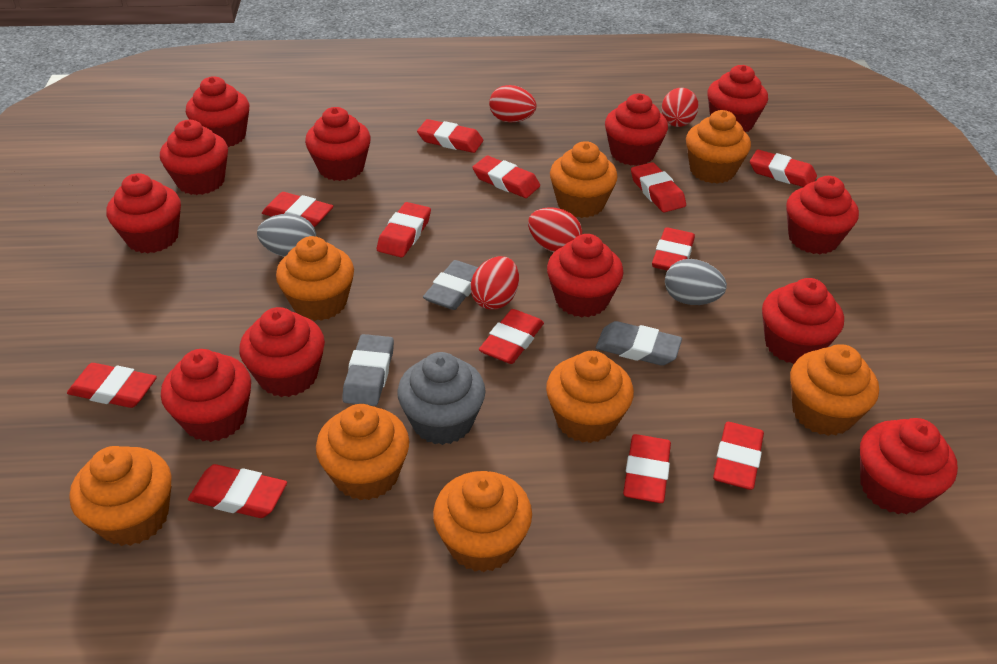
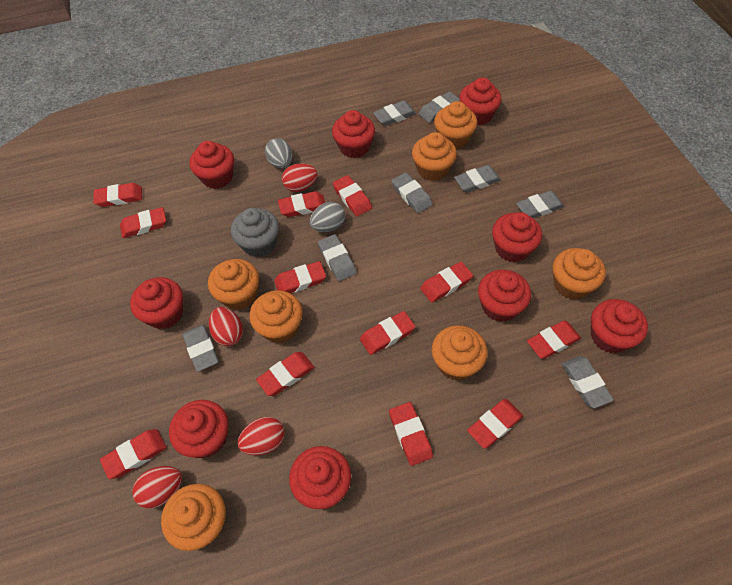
grey eraser: 3 -> 8
orange cupcake: 8 -> 7
red cupcake: 12 -> 9

